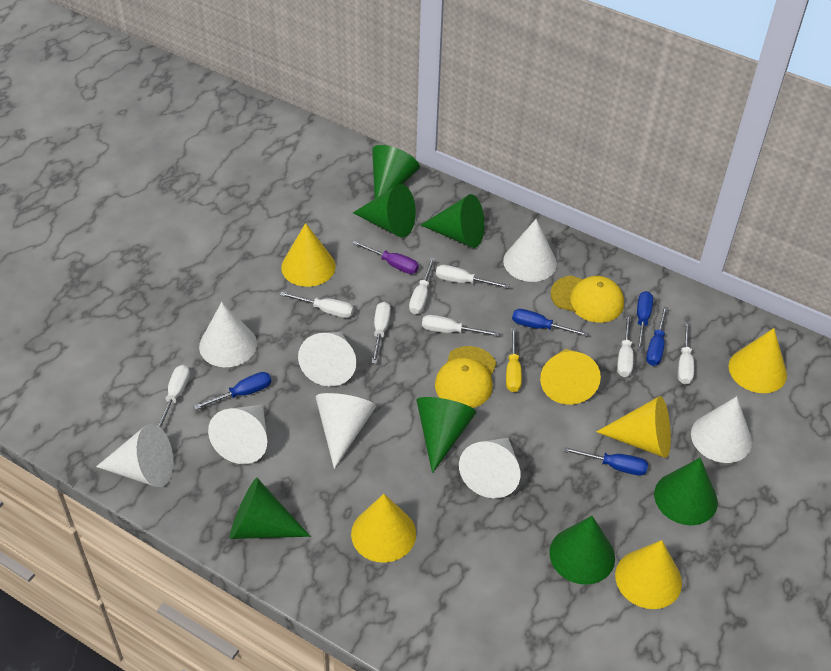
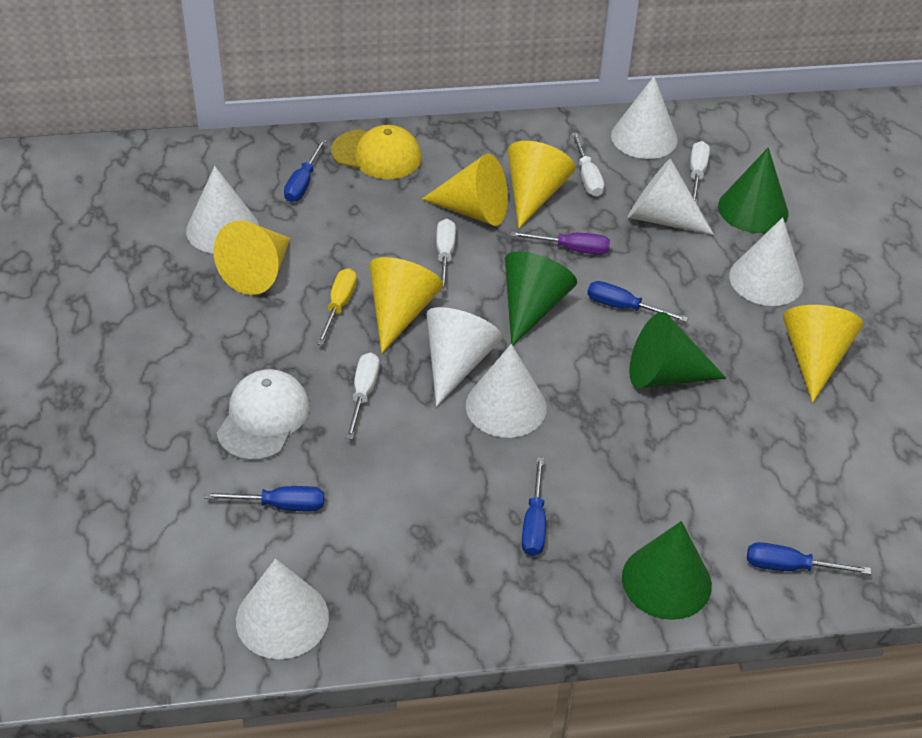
green cone: 7 -> 4
white cap: 0 -> 1
white cone: 8 -> 7
white screwdriver: 8 -> 4
yellow cap: 2 -> 1
yellow cone: 6 -> 5

